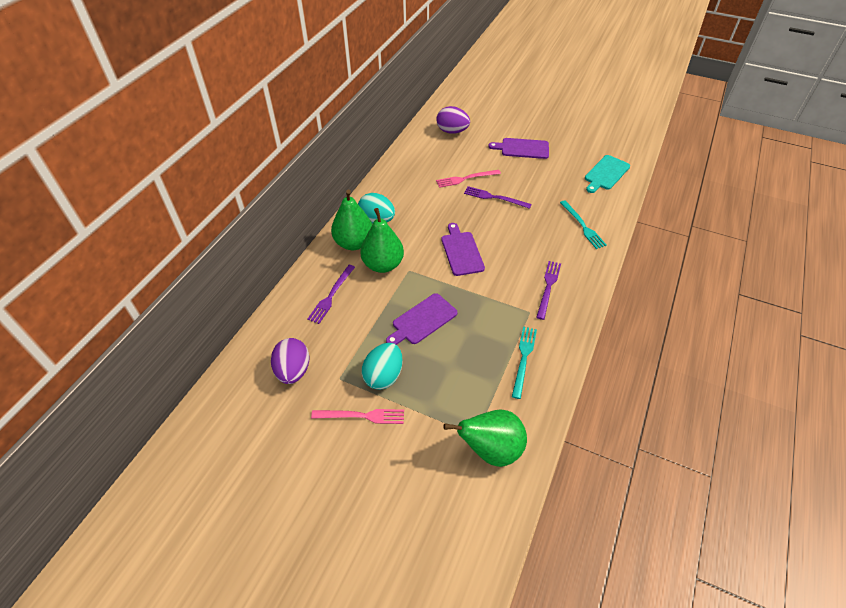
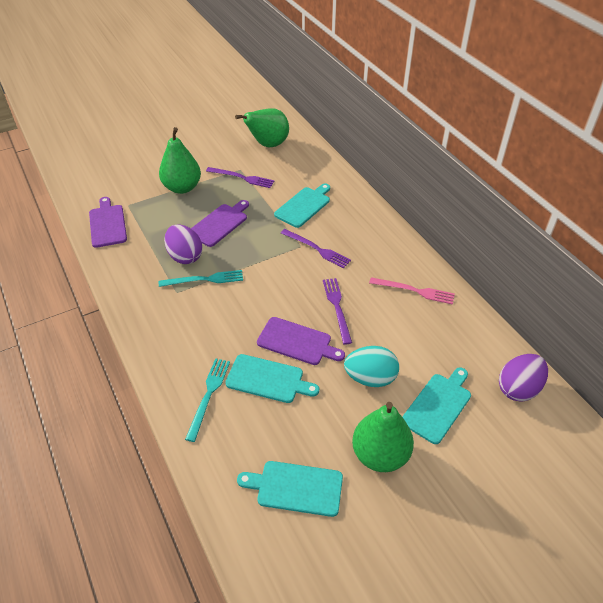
pink fork: 2 -> 1
turquoise cutting board: 1 -> 4
turquoise egg: 2 -> 1

